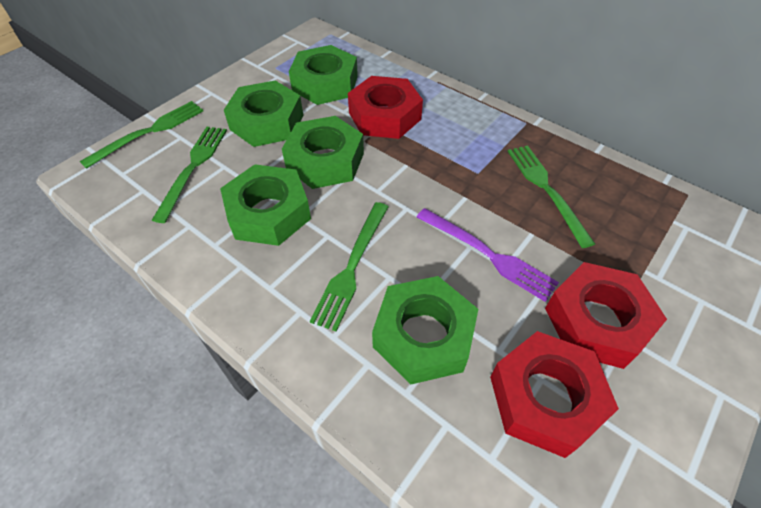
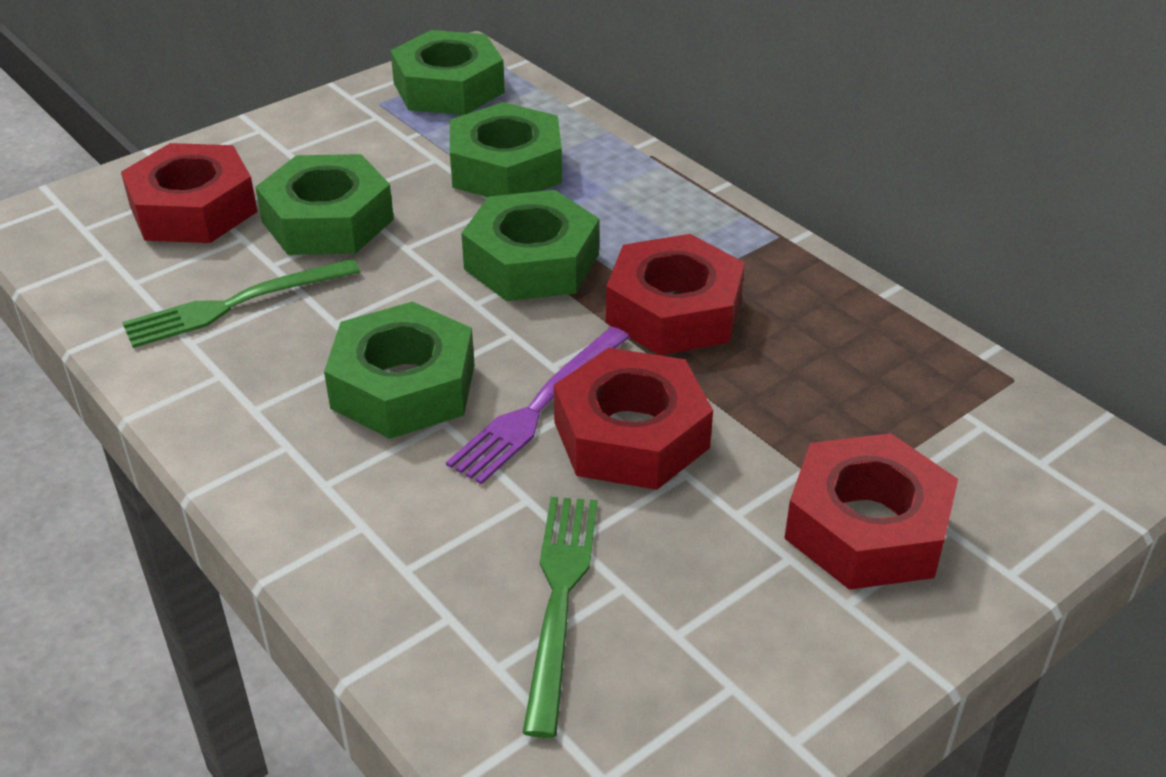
green fork: 4 -> 2
red nut: 3 -> 4

